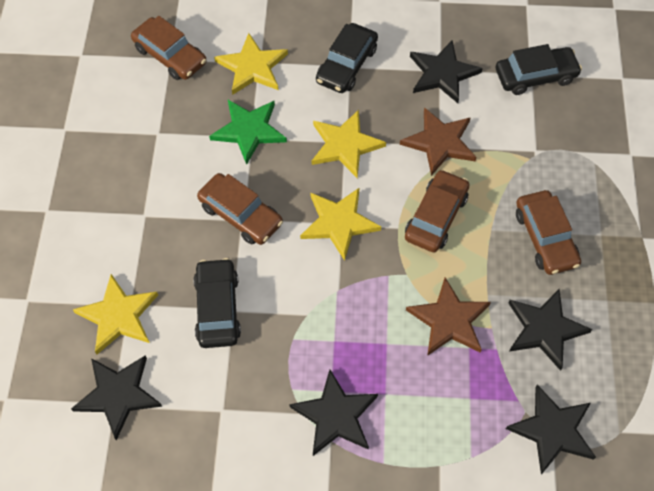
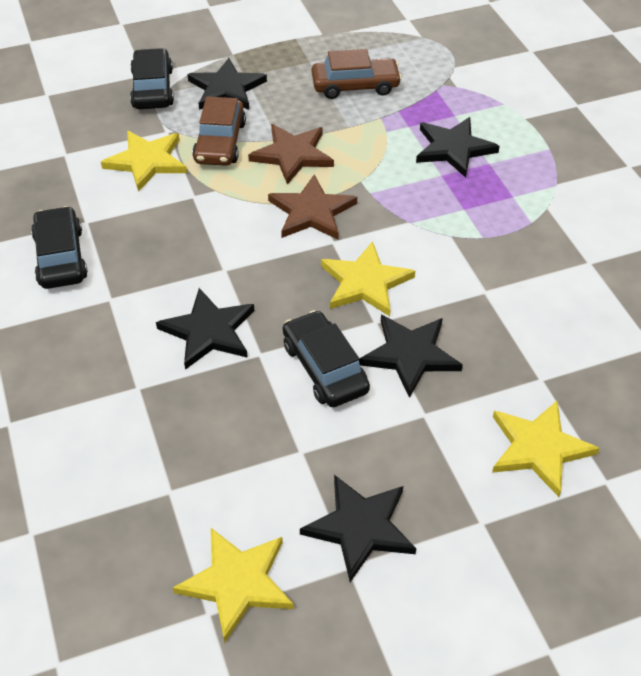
brown car: 4 -> 2
green star: 1 -> 0

